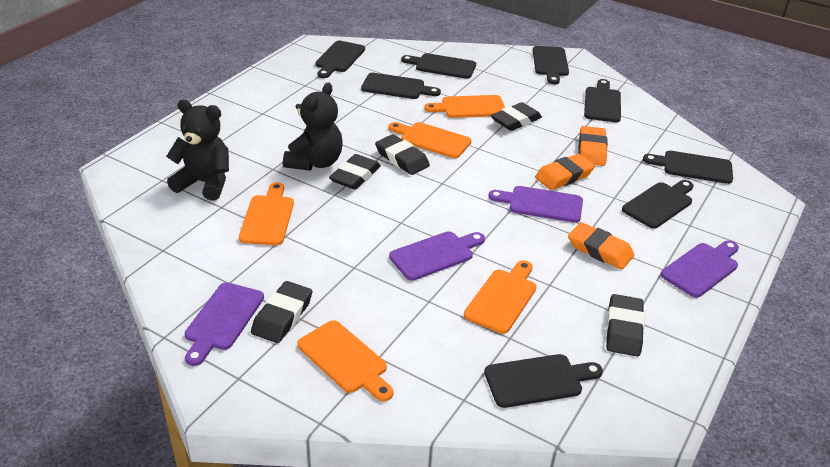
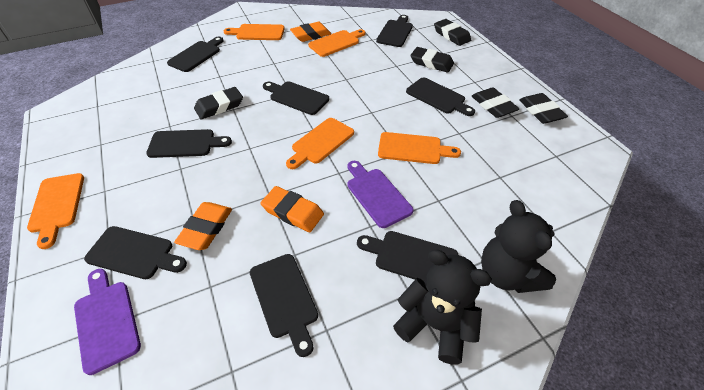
purple cutting board: 4 -> 2

